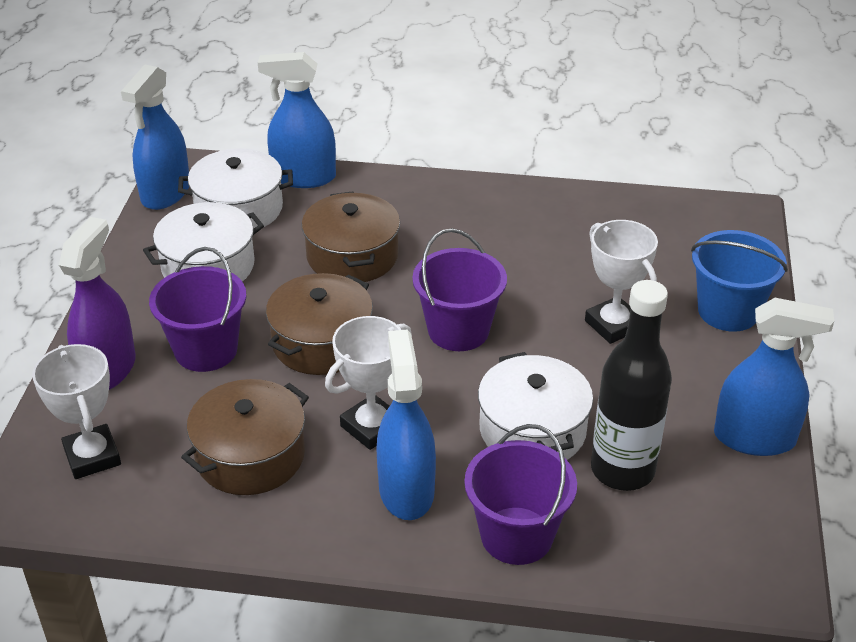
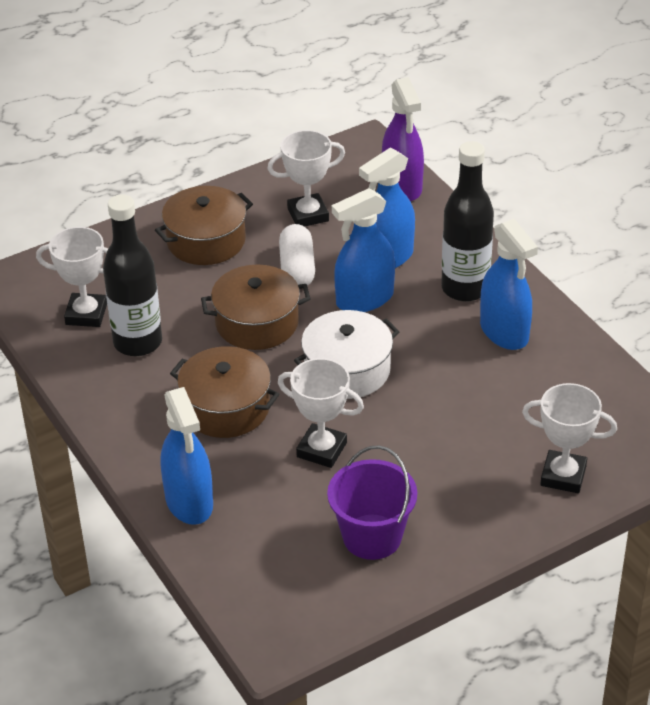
black bottle: 1 -> 2
blue bucket: 1 -> 0
purple bucket: 3 -> 1
white capsule: 0 -> 1
white pot: 3 -> 1
white trophy: 3 -> 4

